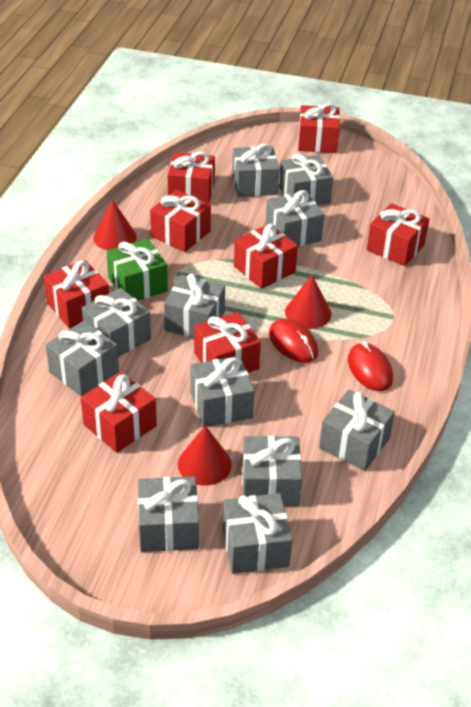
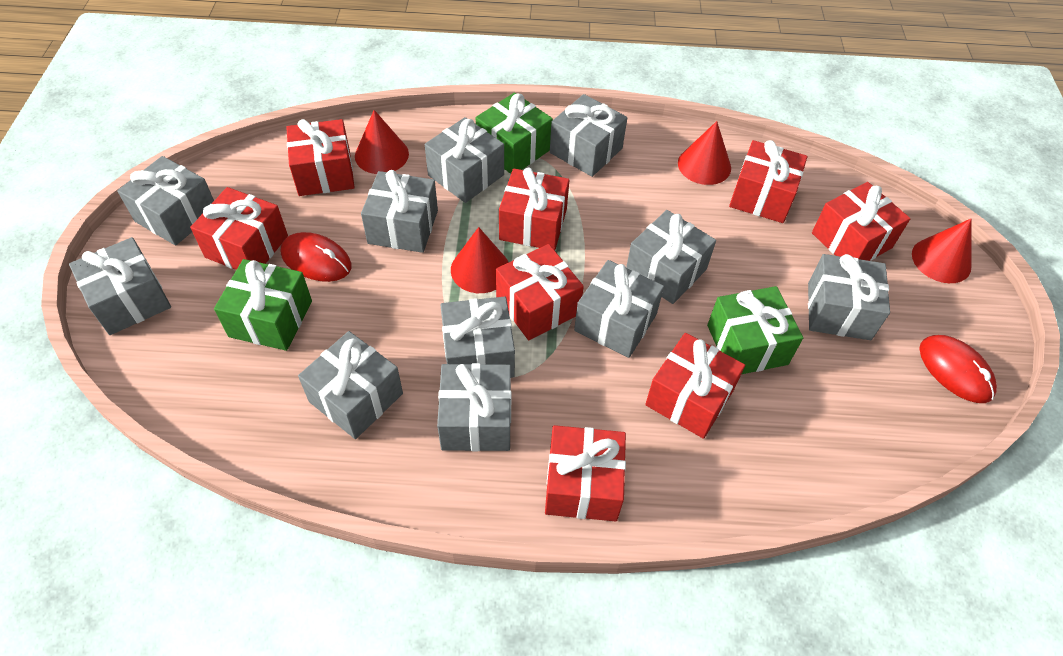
green gift: 1 -> 3
red cone: 3 -> 4

